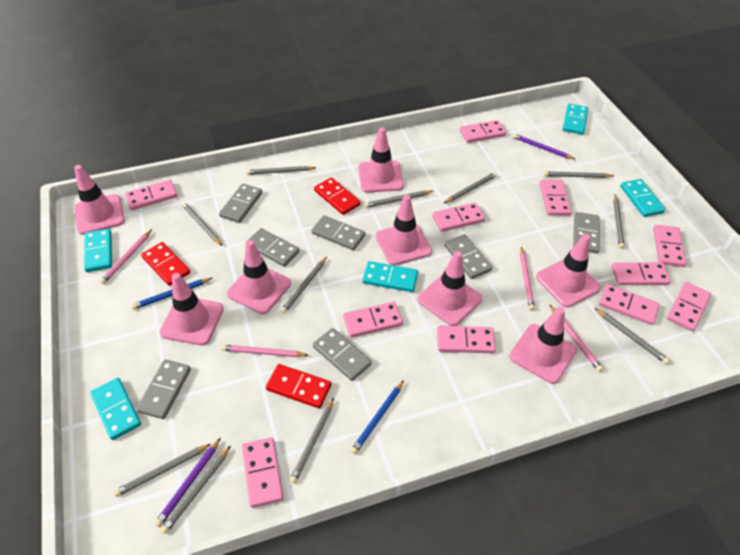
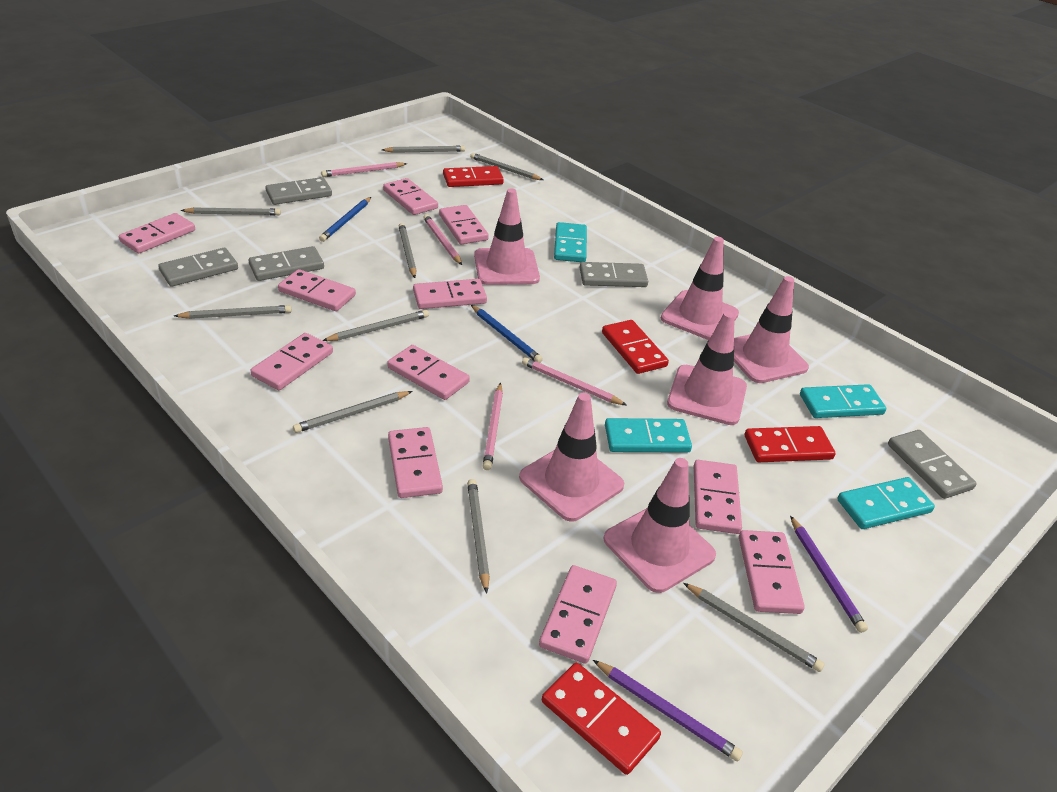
grey domino: 7 -> 5
grey pencil: 11 -> 9
pink traffic cone: 8 -> 6
red domino: 3 -> 4
turquoise domino: 5 -> 4

